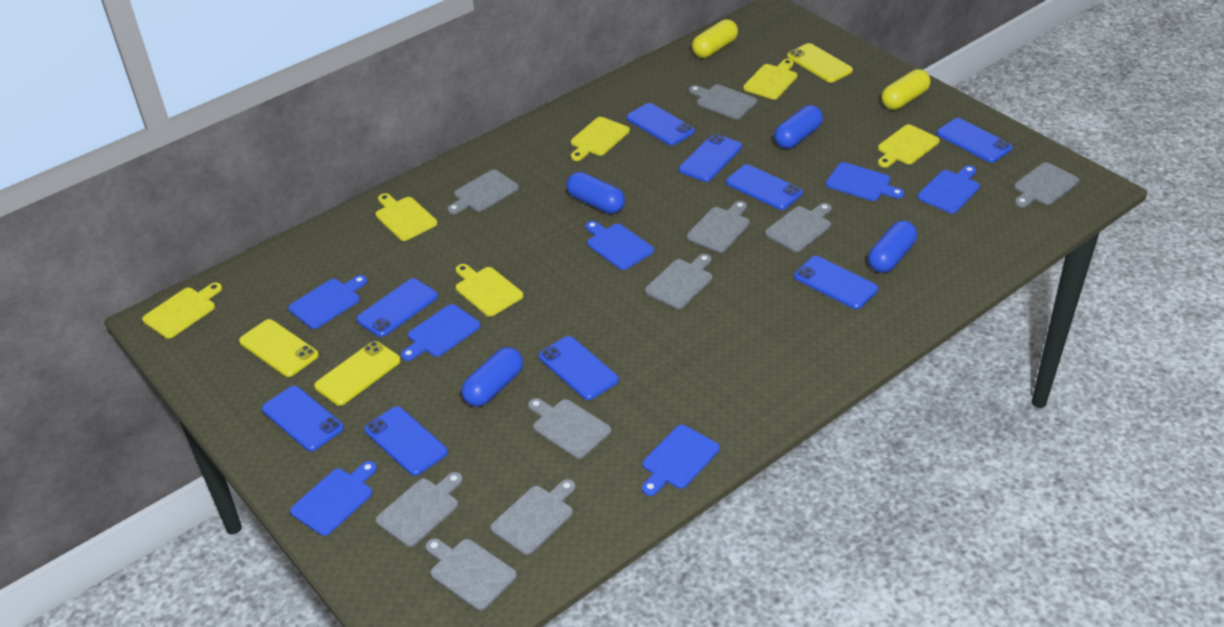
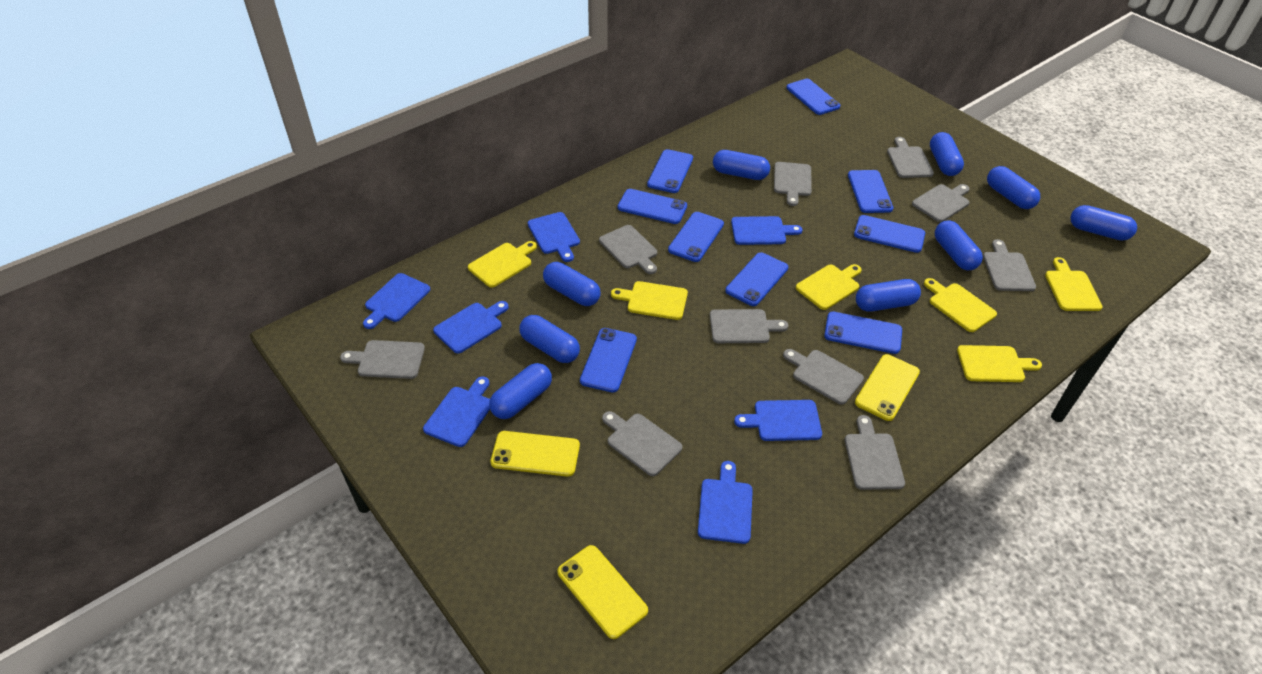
blue capsule: 4 -> 9
yellow capsule: 2 -> 0

